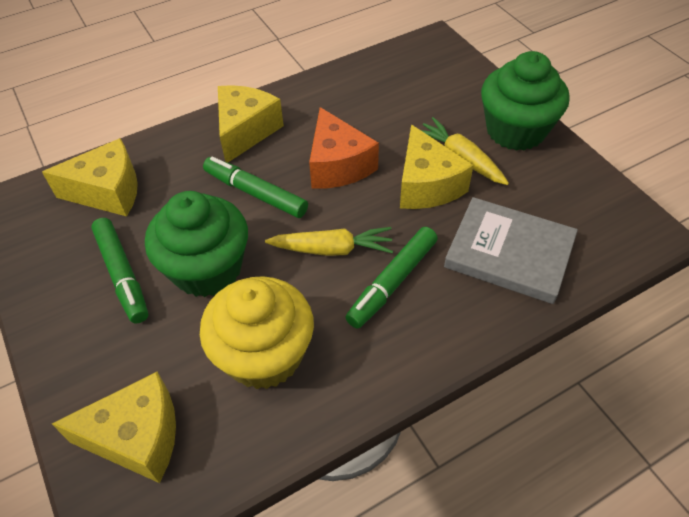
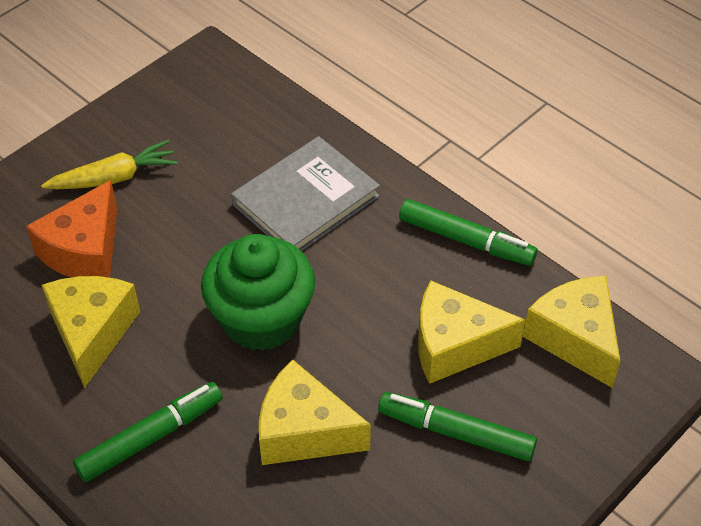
green cupcake: 2 -> 1
yellow carrot: 2 -> 1
yellow cupcake: 1 -> 0

